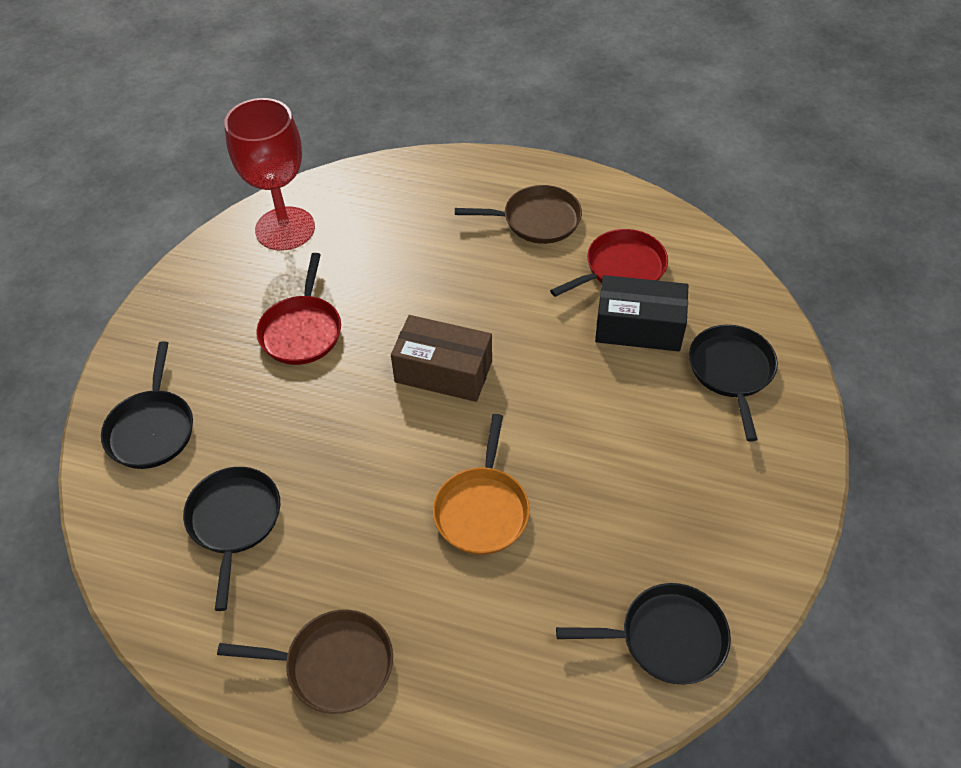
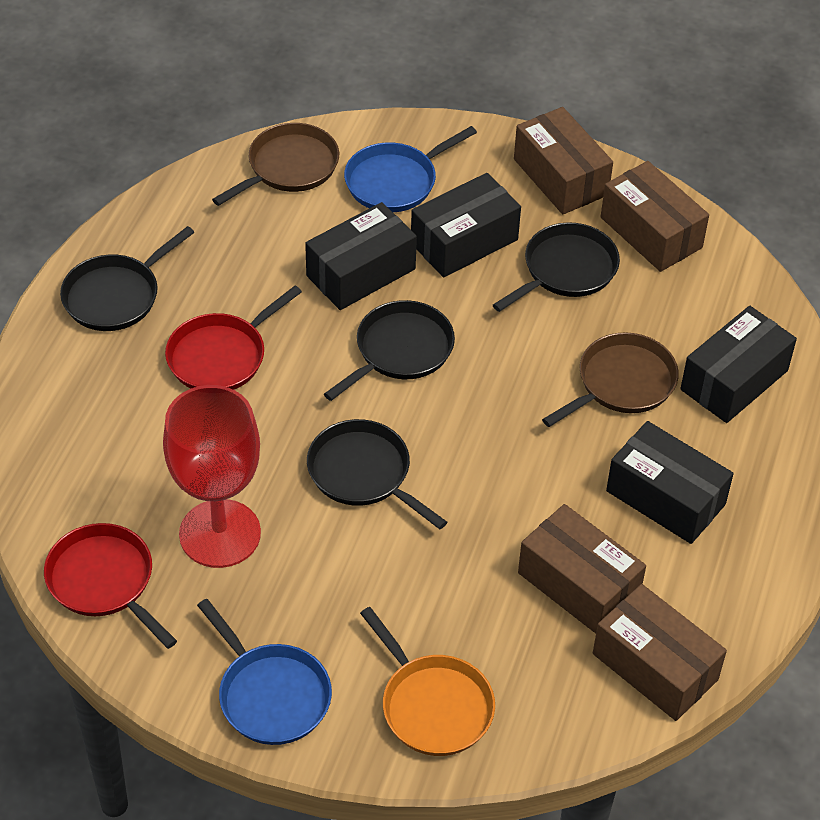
black box: 1 -> 4
blue pan: 0 -> 2
brown box: 1 -> 4

